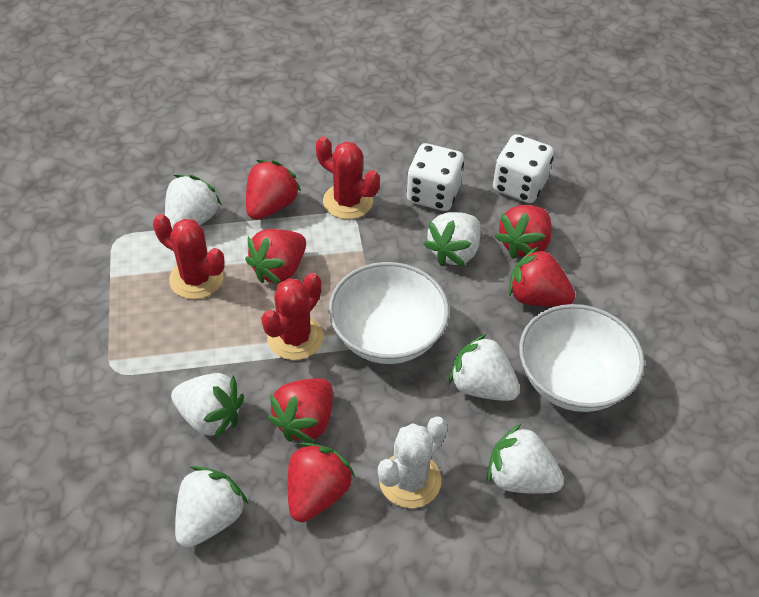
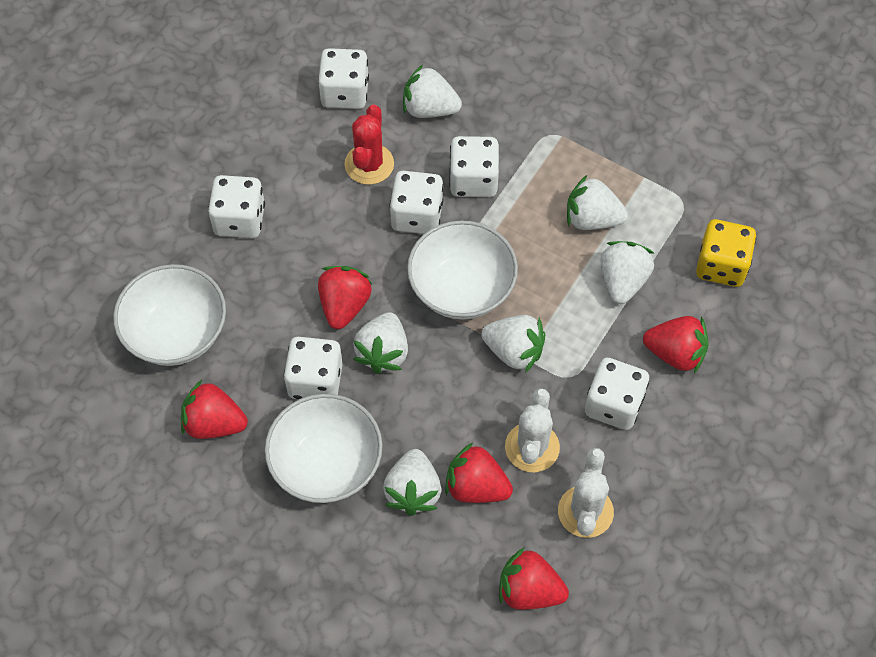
red cactus: 3 -> 1
red strawberry: 6 -> 5
white bowl: 2 -> 3
white cactus: 1 -> 2
white dice: 2 -> 6
yellow dice: 0 -> 1

